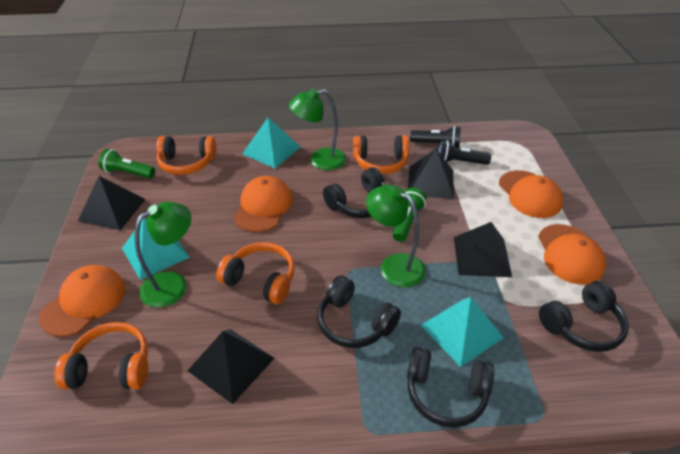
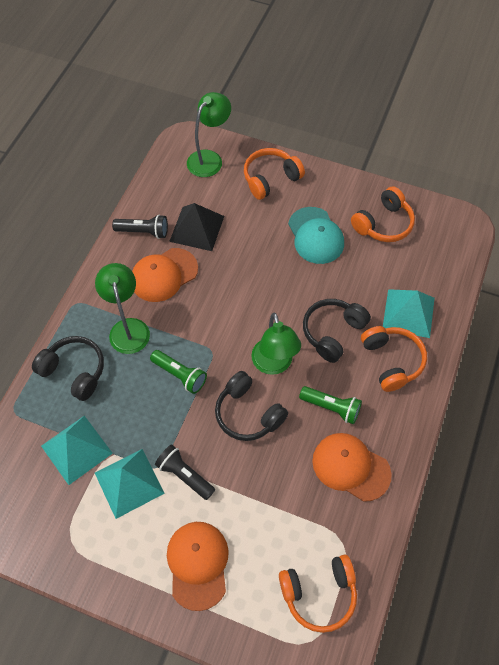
black headphones: 4 -> 3
black pyramid: 4 -> 1
orange cap: 4 -> 3
turquoise cap: 0 -> 1

